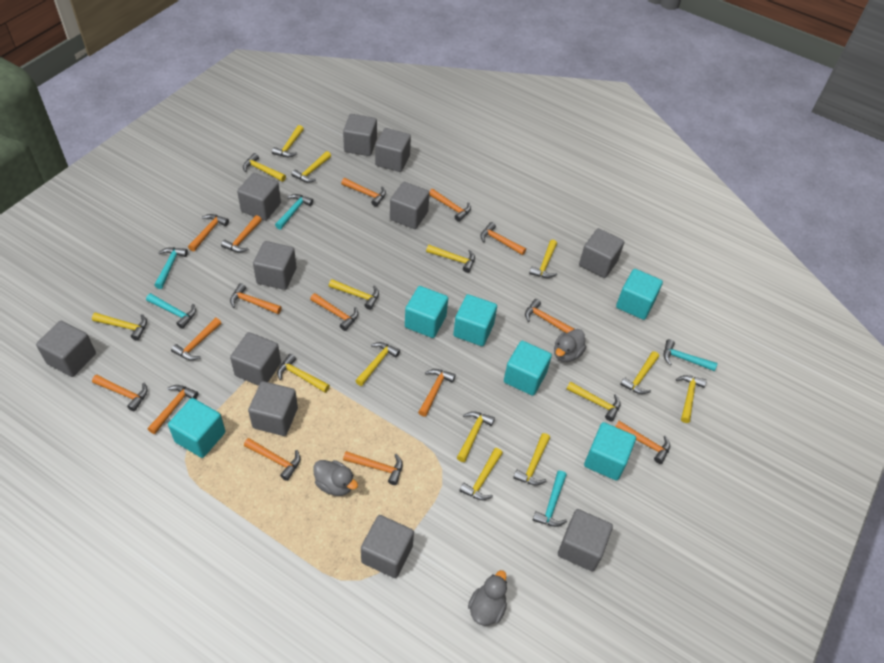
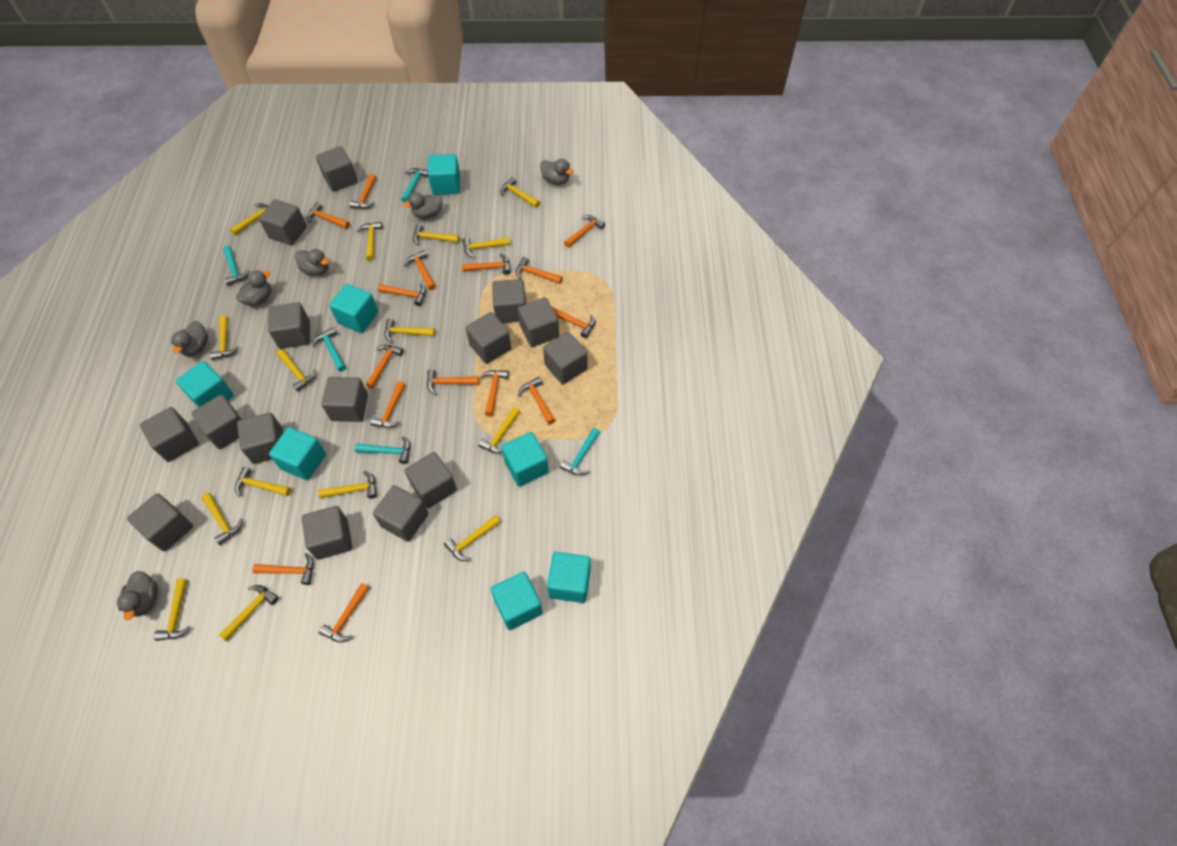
grey cube: 11 -> 15
grey duck: 3 -> 6
turquoise cube: 6 -> 7

